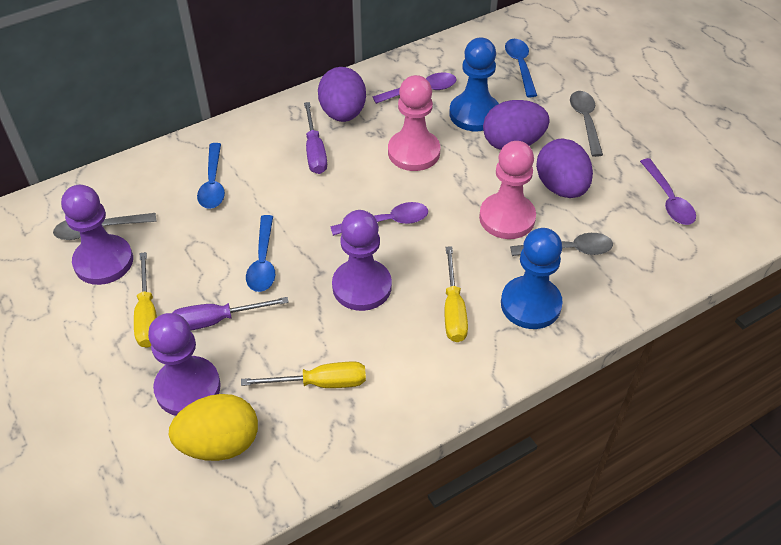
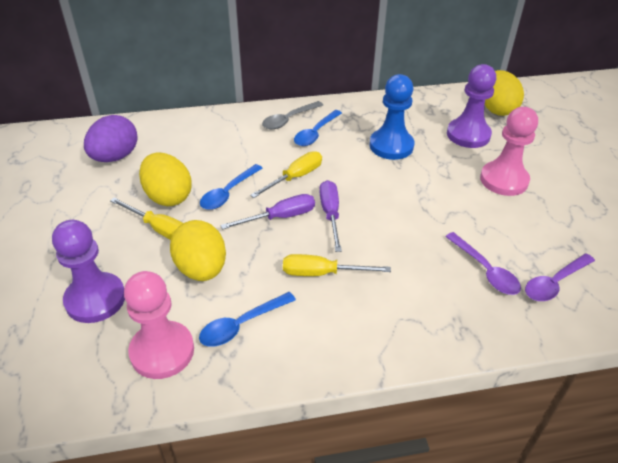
blue pawn: 2 -> 1
grey spoon: 3 -> 1
purple egg: 3 -> 1
purple pawn: 3 -> 2
purple spoon: 3 -> 2
yellow egg: 1 -> 3

